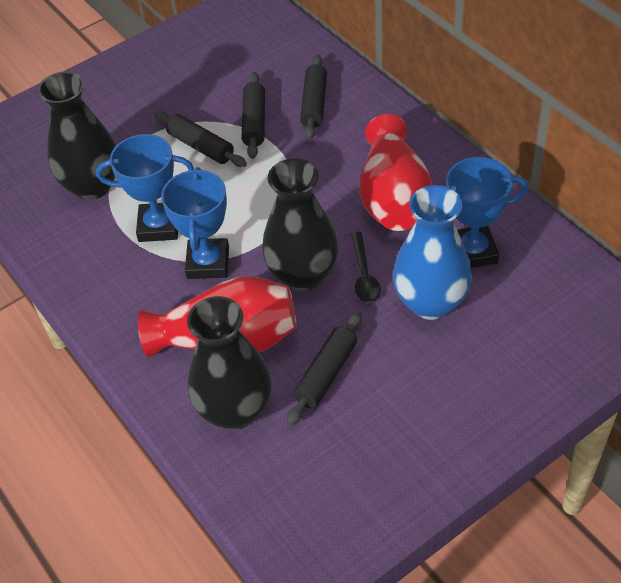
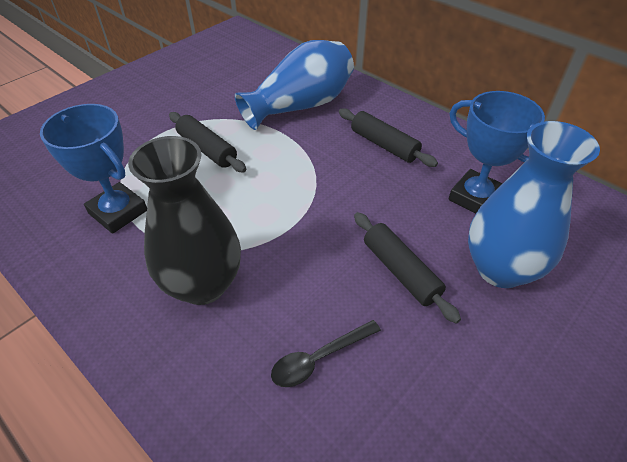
black rolling pin: 4 -> 3
black vase: 3 -> 1
blue trophy: 3 -> 2
blue vase: 1 -> 2
red vase: 2 -> 0

